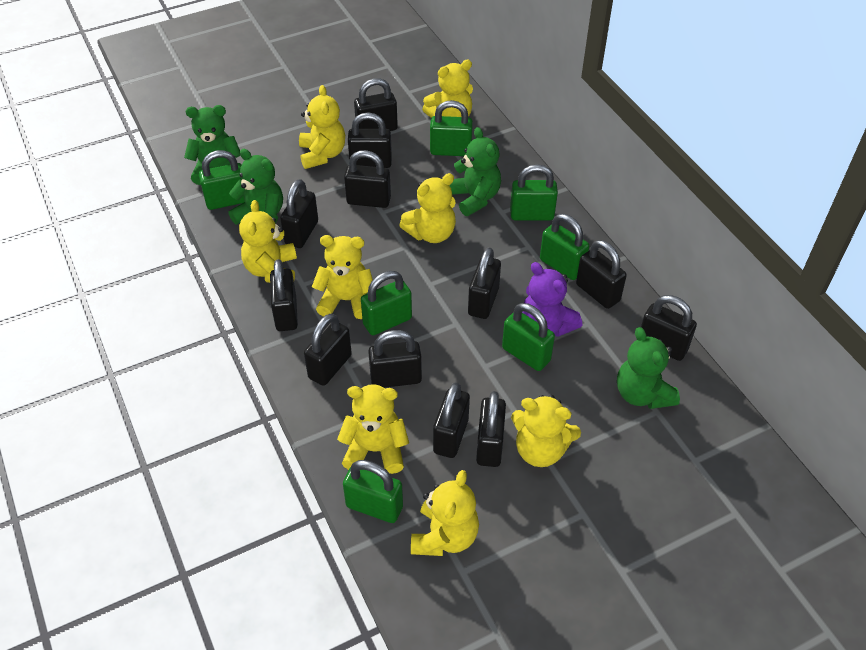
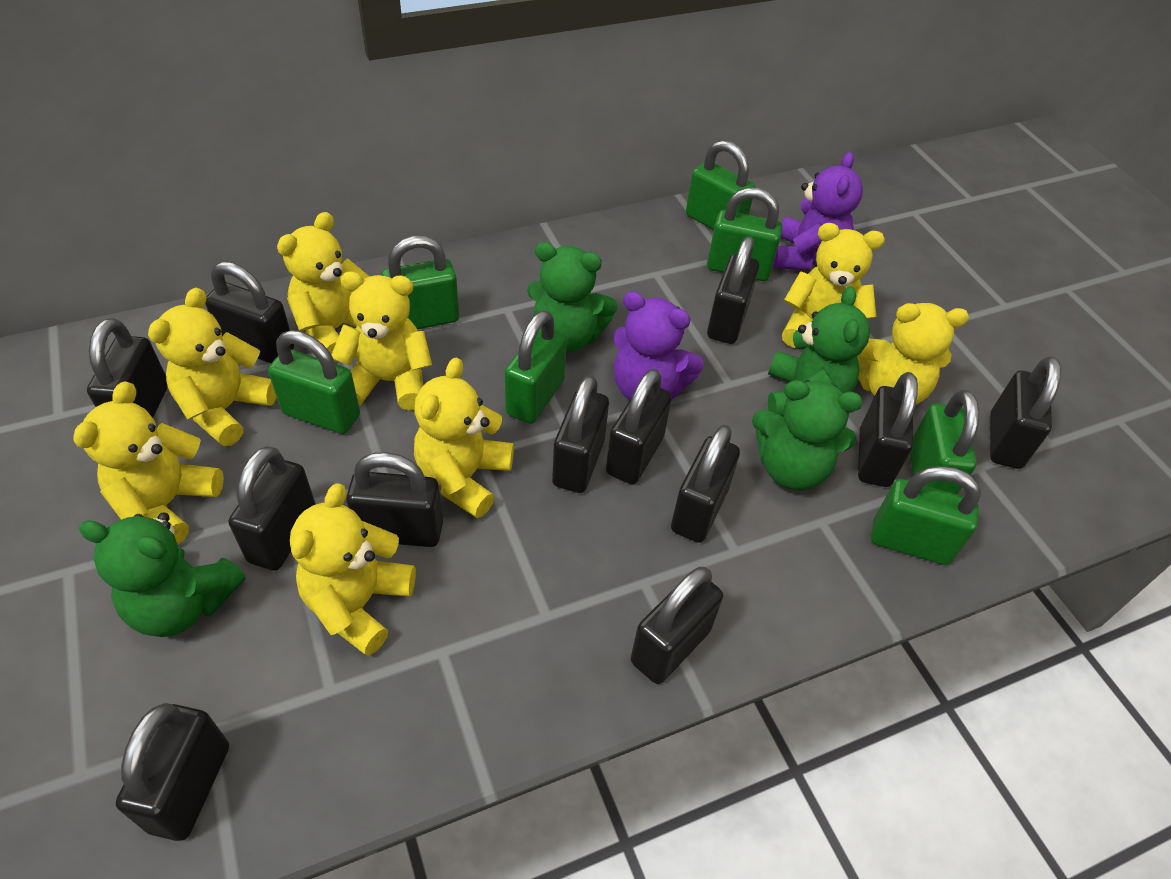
purple teddy bear: 1 -> 2

